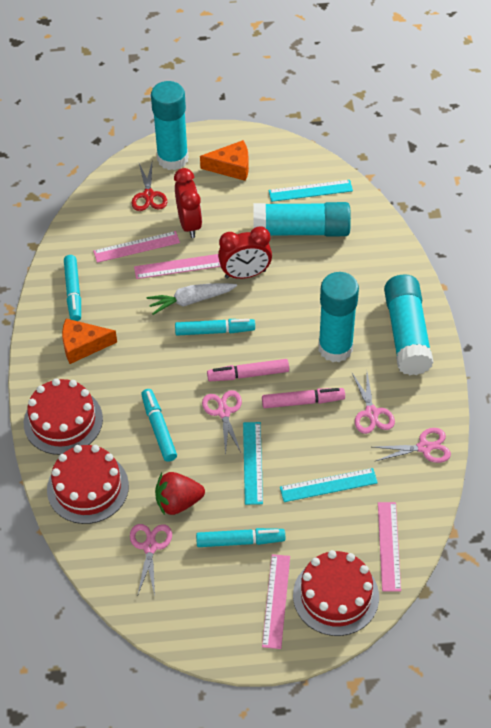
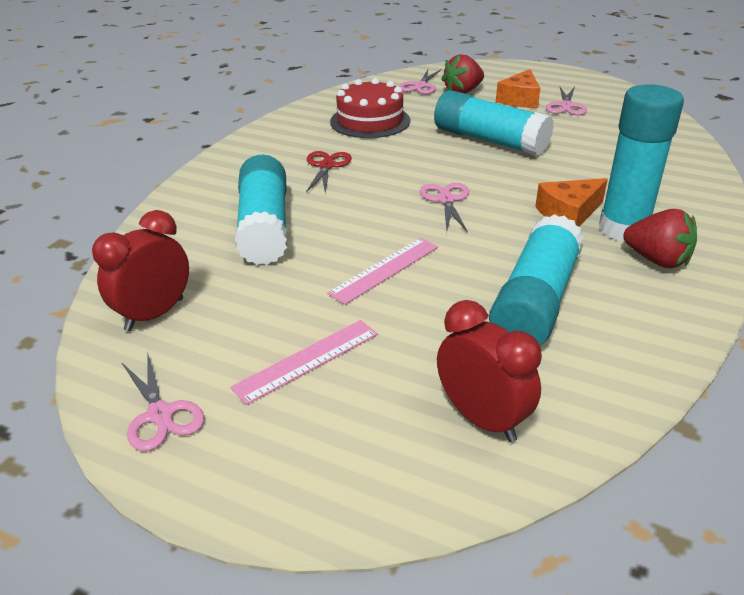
pink marker: 2 -> 0
pink ruler: 4 -> 2
red cake: 3 -> 1
red strawberry: 1 -> 2
turquoise marker: 4 -> 0
turquoise ruler: 3 -> 0
white carrot: 1 -> 0

